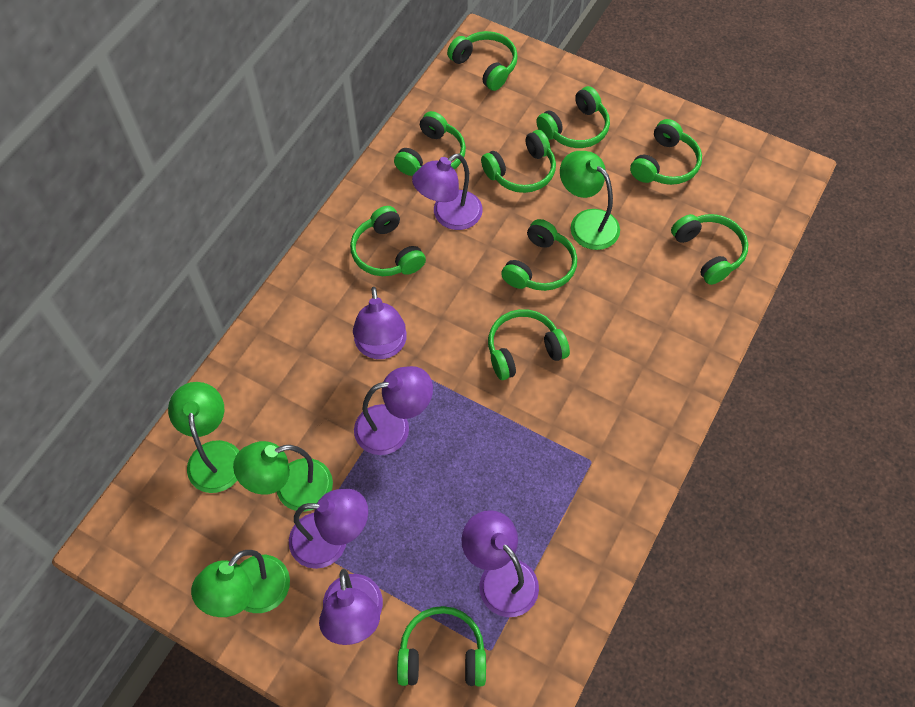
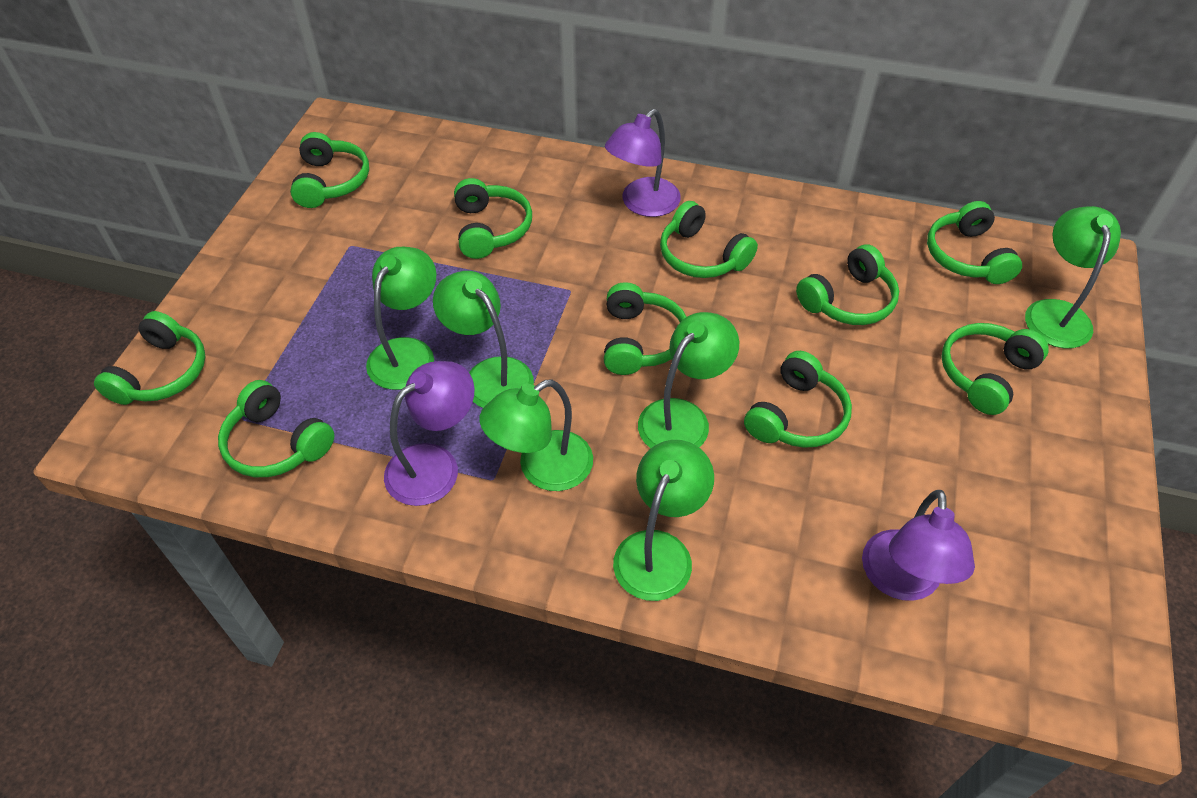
green lamp: 4 -> 6
purple lamp: 6 -> 3

